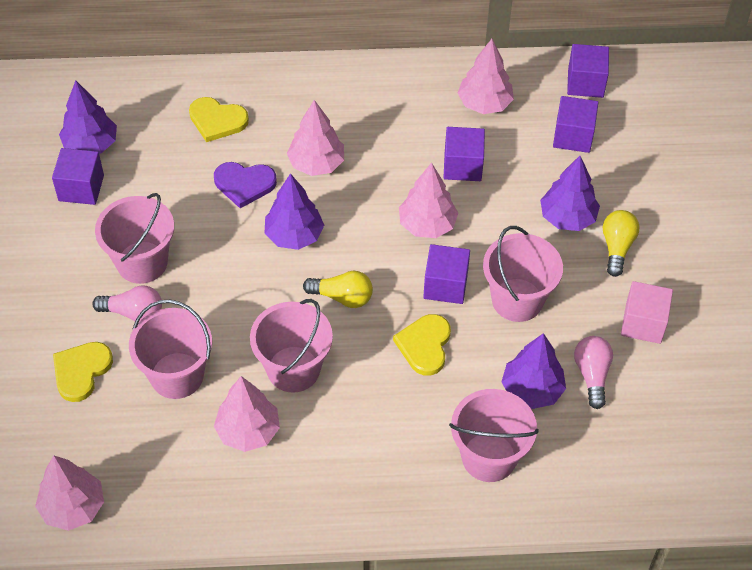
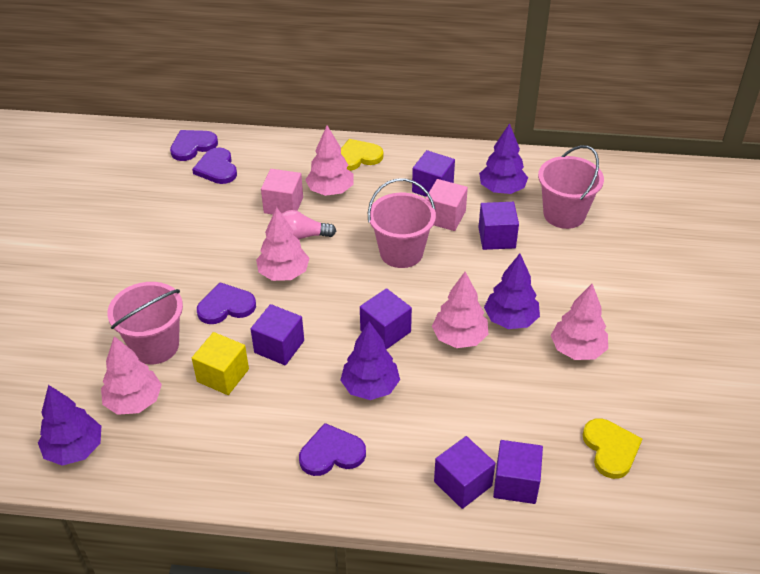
pink bucket: 5 -> 3
pink cube: 1 -> 2
pink light bulb: 2 -> 1
purple cube: 5 -> 6
purple heart: 1 -> 4
yellow cube: 0 -> 1
yellow heart: 3 -> 2
yellow light bulb: 2 -> 0

